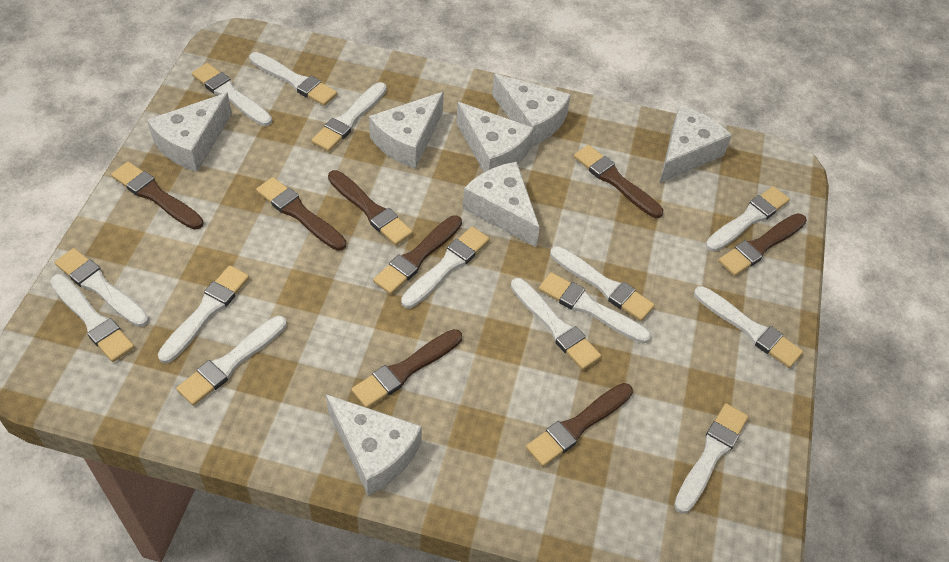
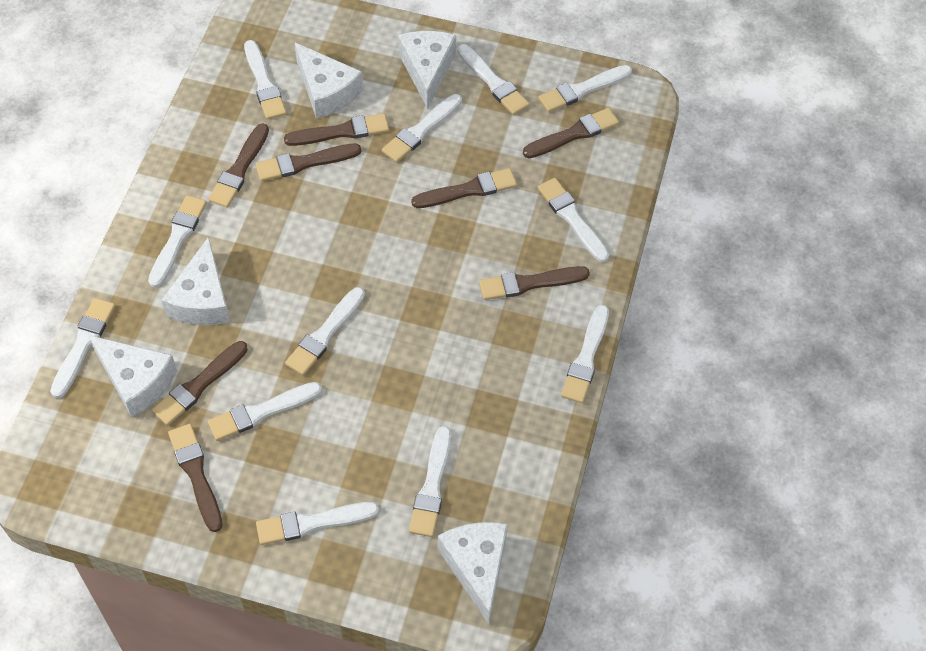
white brush: 14 -> 12
white cheese: 7 -> 5

